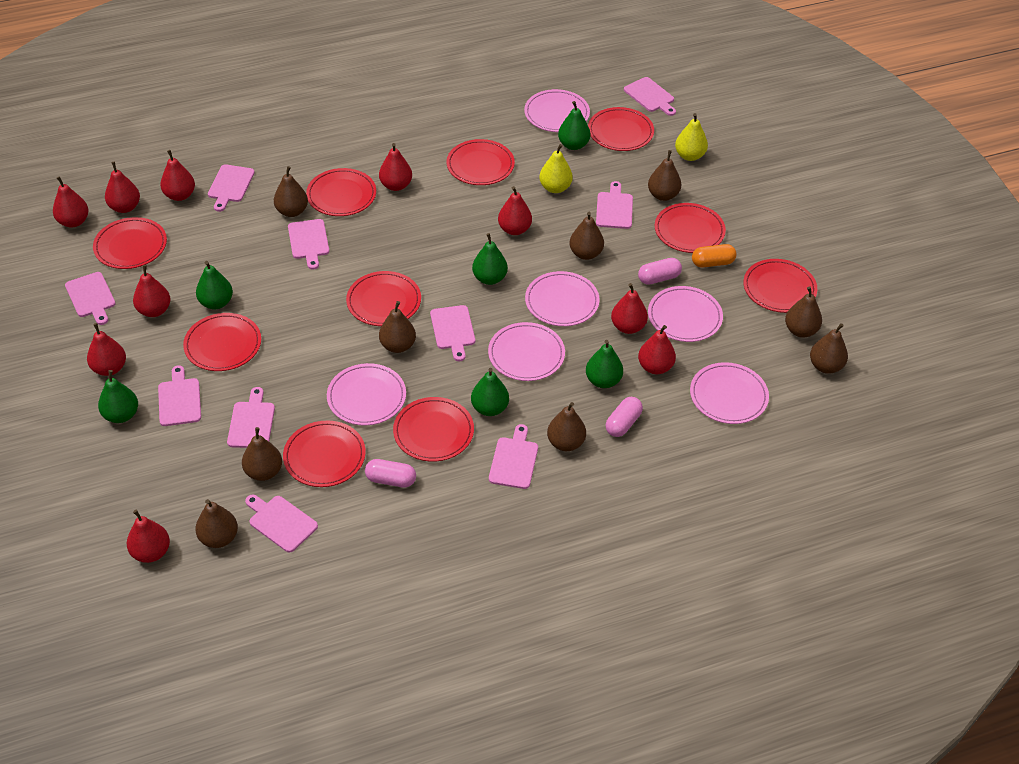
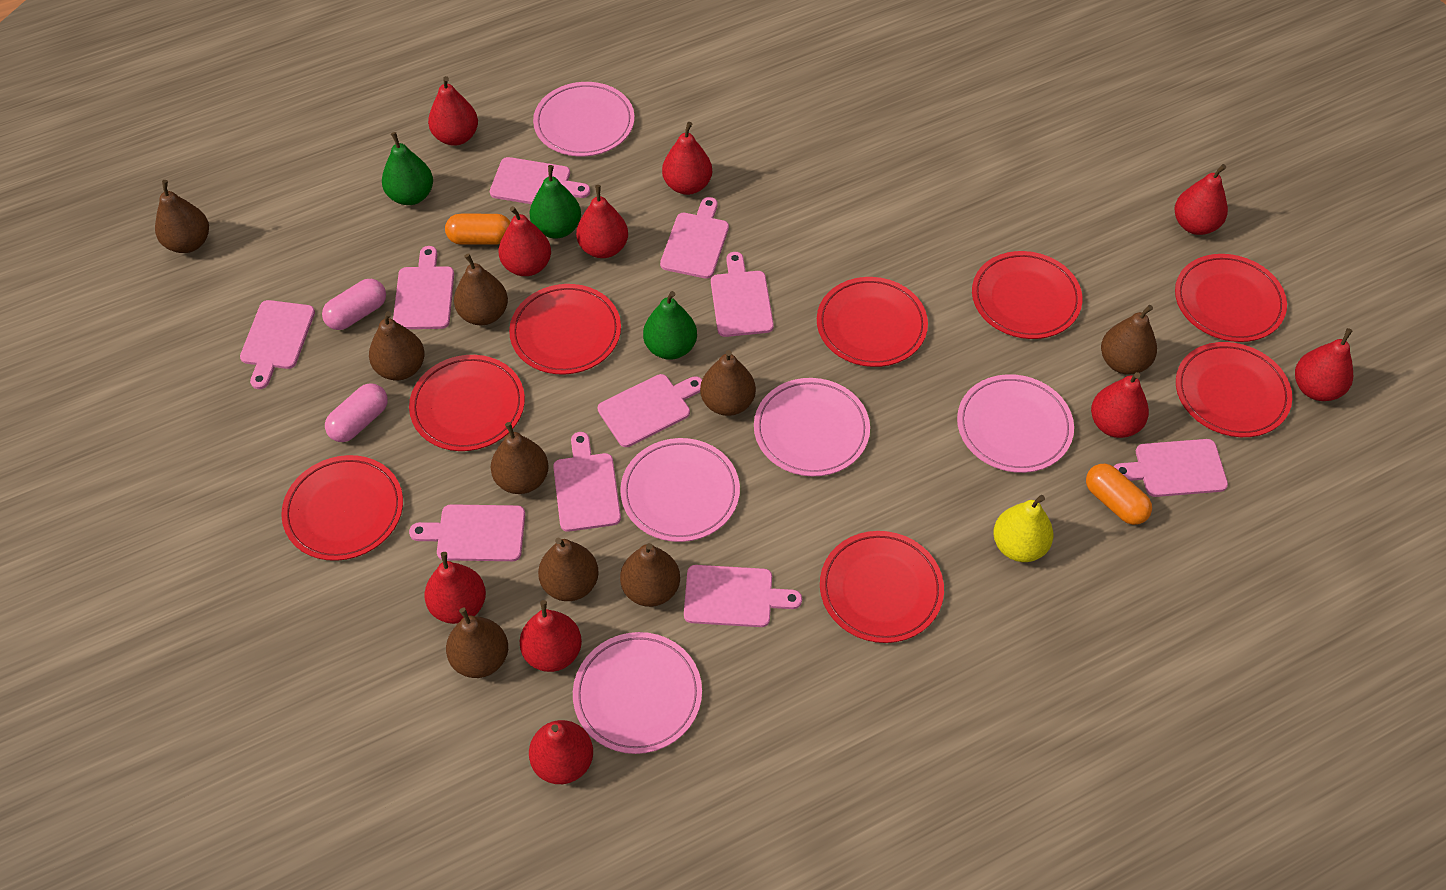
green pear: 6 -> 3
orange capsule: 1 -> 2
pink capsule: 3 -> 2
pink plate: 6 -> 5
red plate: 10 -> 8
yellow pear: 2 -> 1

